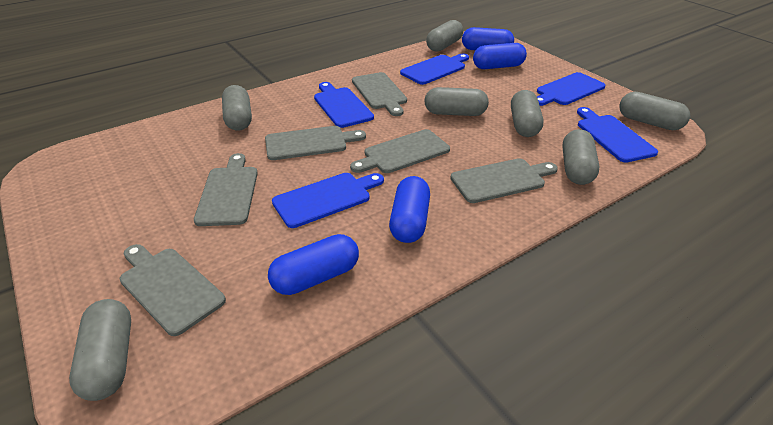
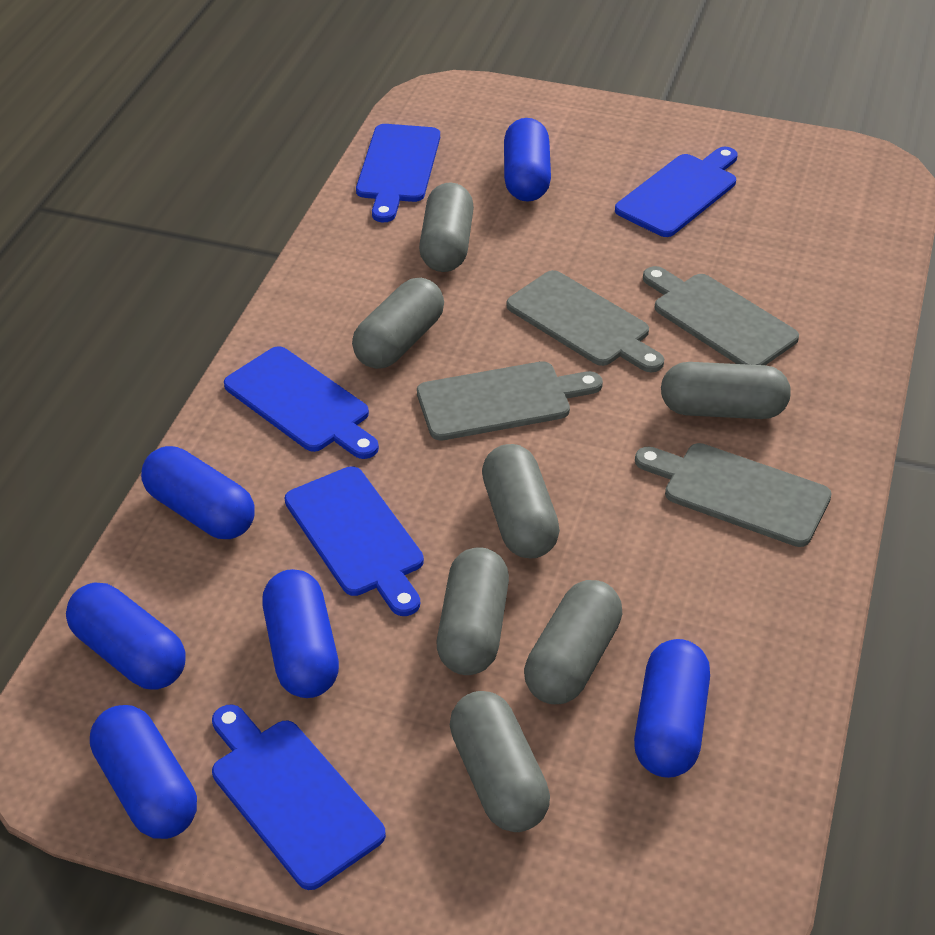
blue capsule: 4 -> 6
grey cutting board: 6 -> 4

